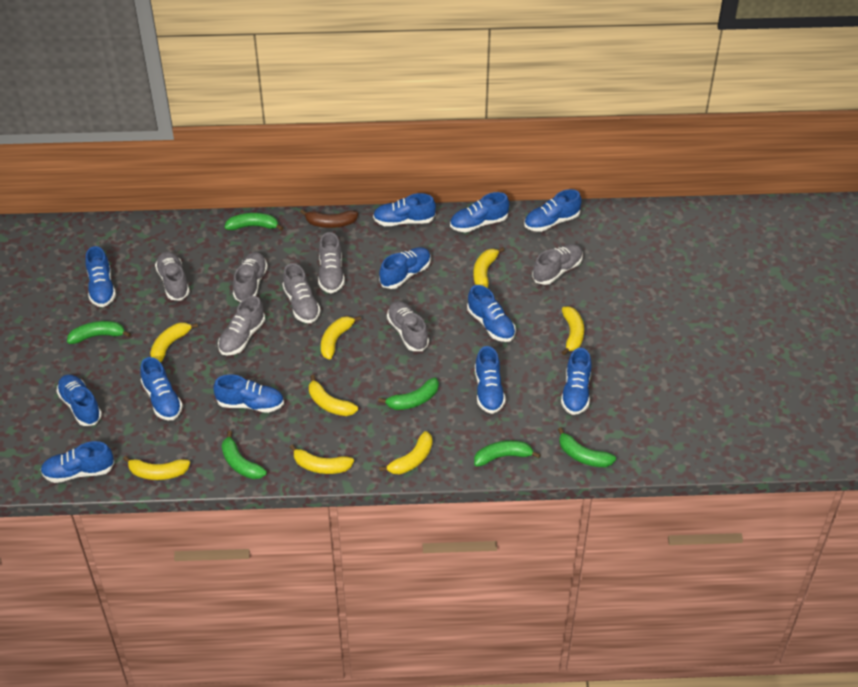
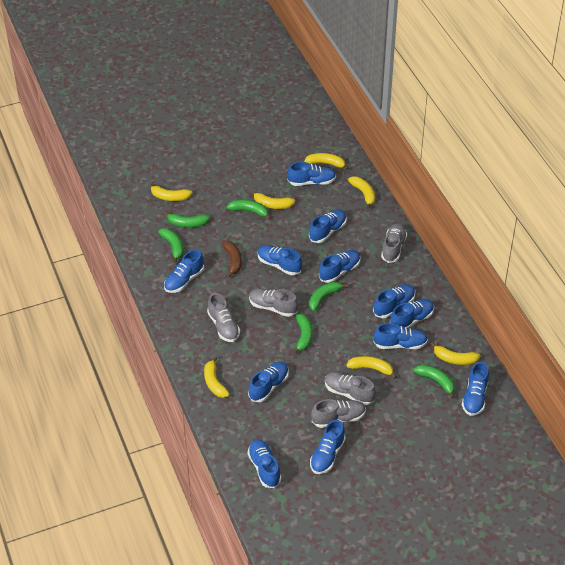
grey shoe: 7 -> 5
yellow banana: 8 -> 7

